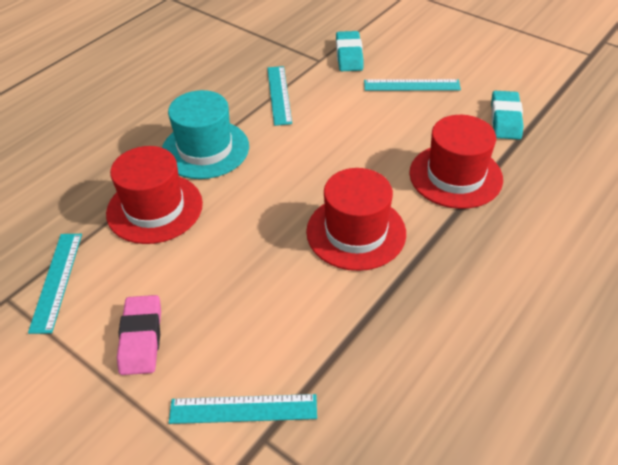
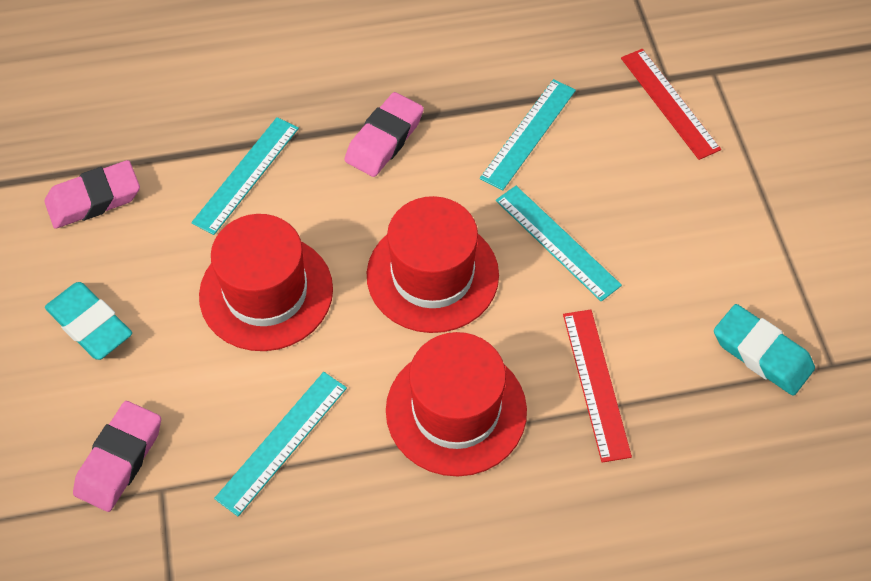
pink eraser: 1 -> 3
red ruler: 0 -> 2
turquoise hat: 1 -> 0

